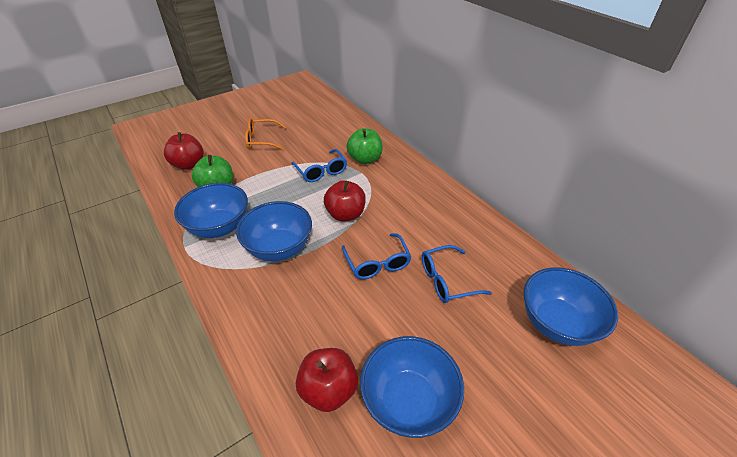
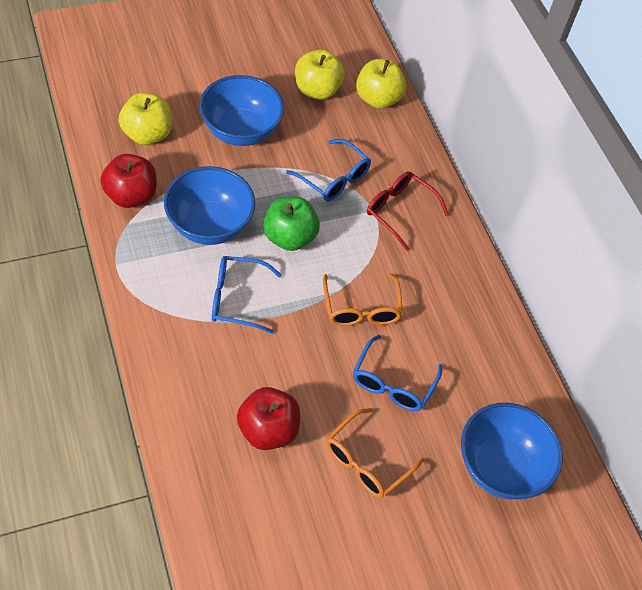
blue bowl: 4 -> 3
green apple: 2 -> 1
orange glasses: 1 -> 2
red apple: 3 -> 2
red glasses: 0 -> 1
yellow apple: 0 -> 3

